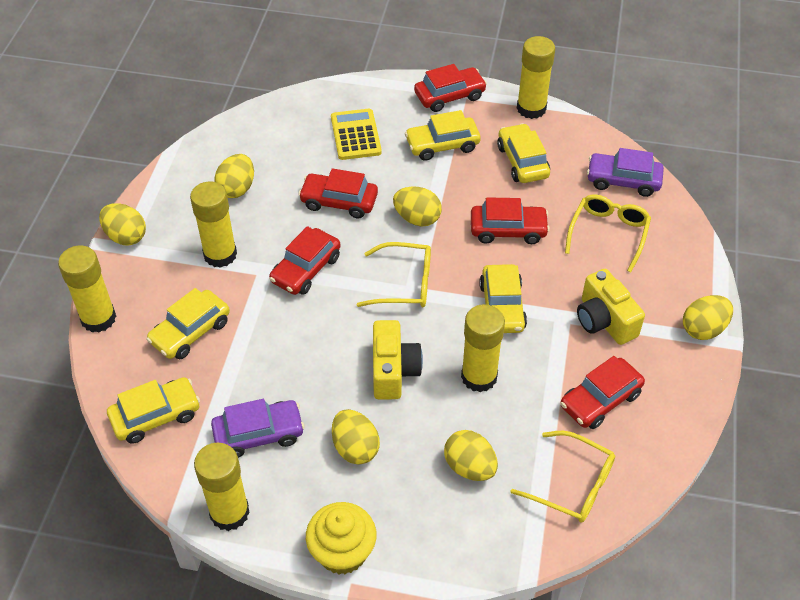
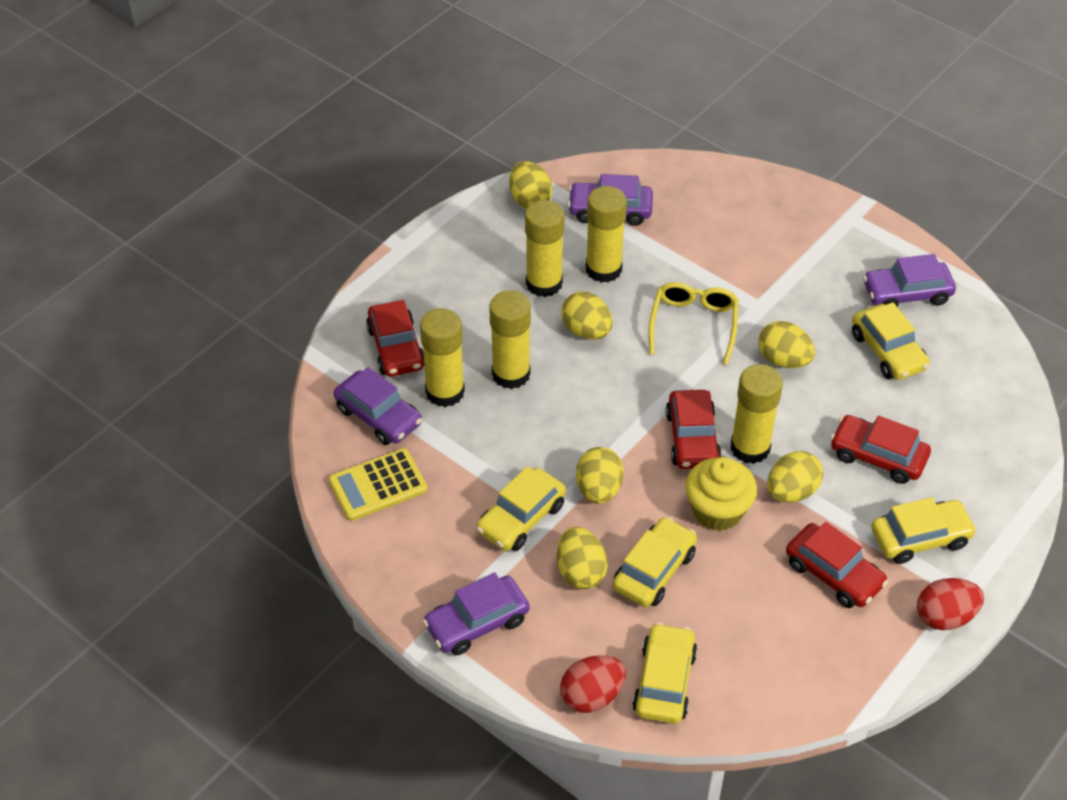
purple car: 2 -> 4
red car: 5 -> 4
red egg: 0 -> 2
yellow camera: 2 -> 0
yellow glasses: 3 -> 1

